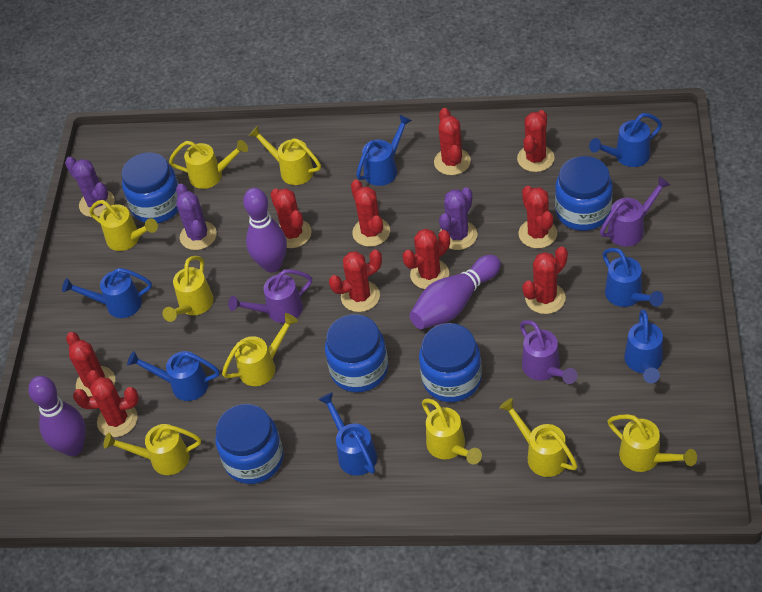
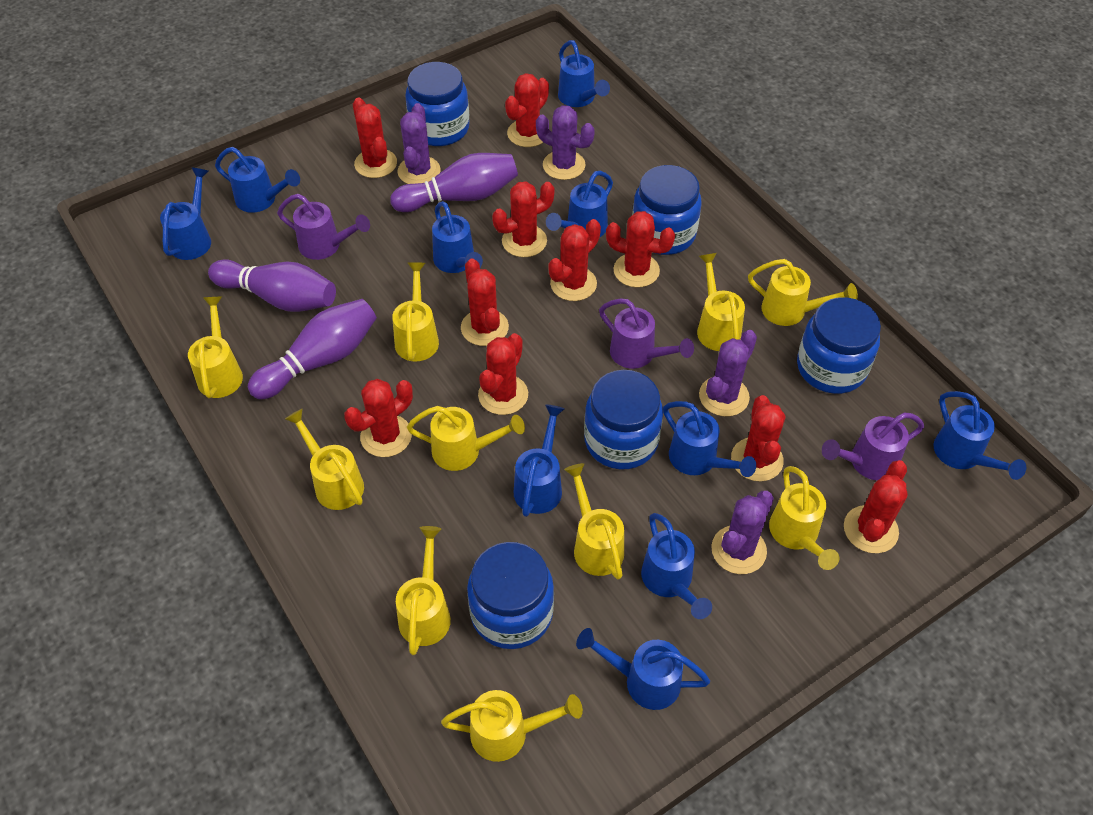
blue watering can: 7 -> 10
purple cactus: 3 -> 4
yellow watering can: 9 -> 10

